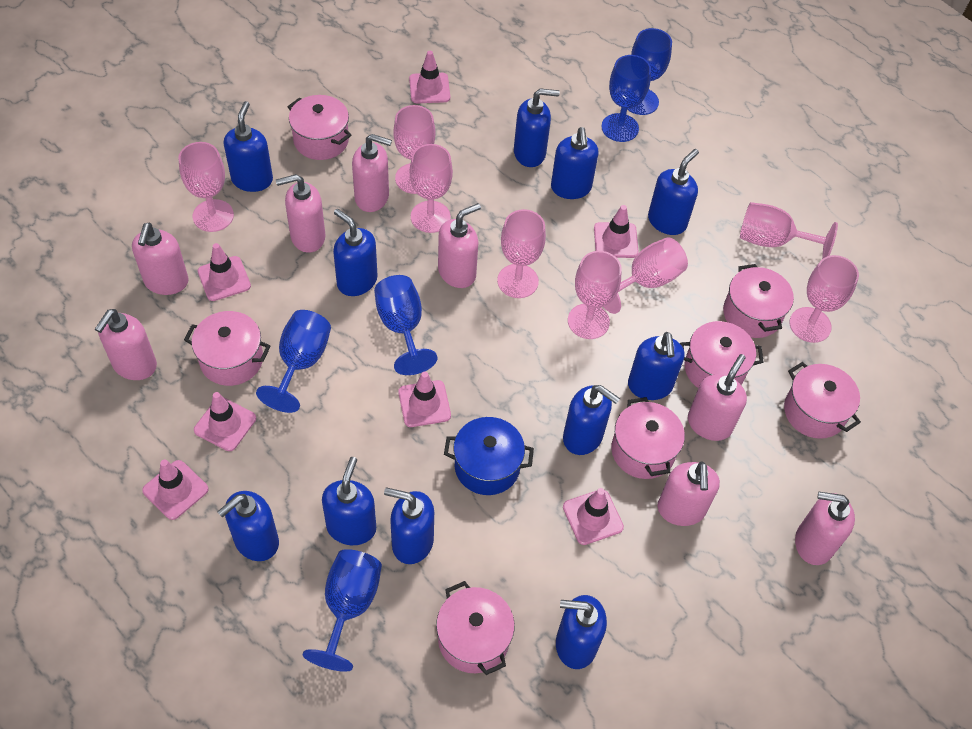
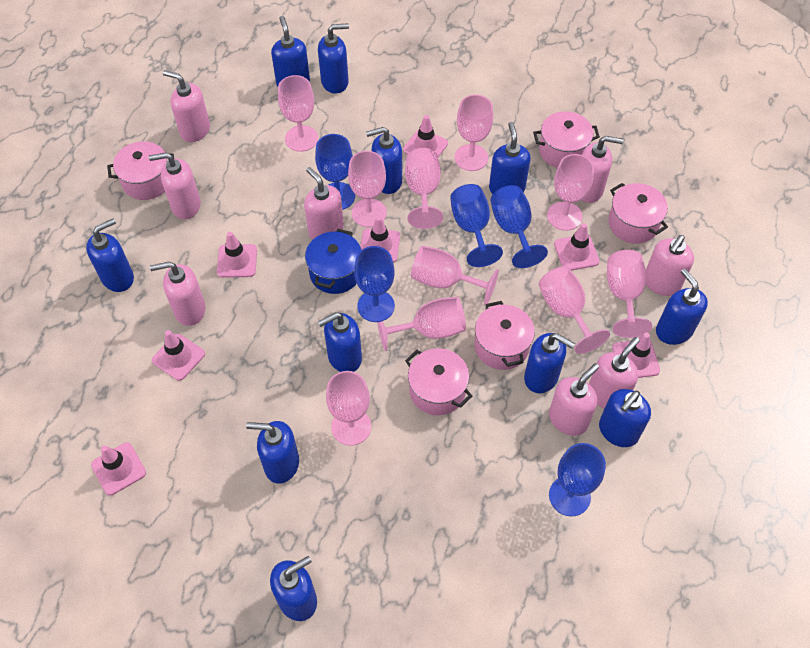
pink goblet: 8 -> 10
pink pot: 7 -> 5

